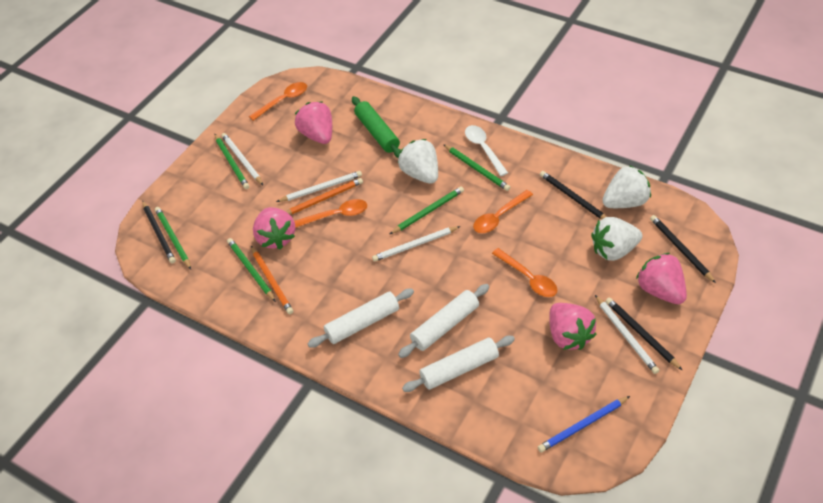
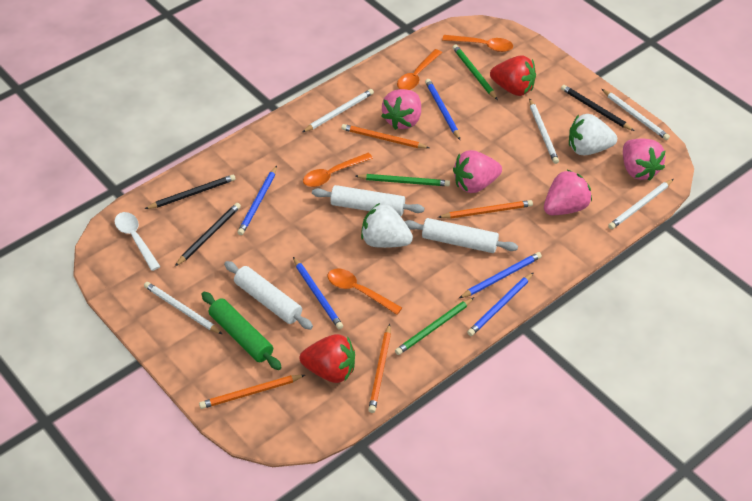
black pencil: 4 -> 3
blue pencil: 1 -> 5
green pencil: 5 -> 3
orange pencil: 2 -> 4
red strawberry: 0 -> 2
white pencil: 4 -> 5
white strawberry: 3 -> 2

